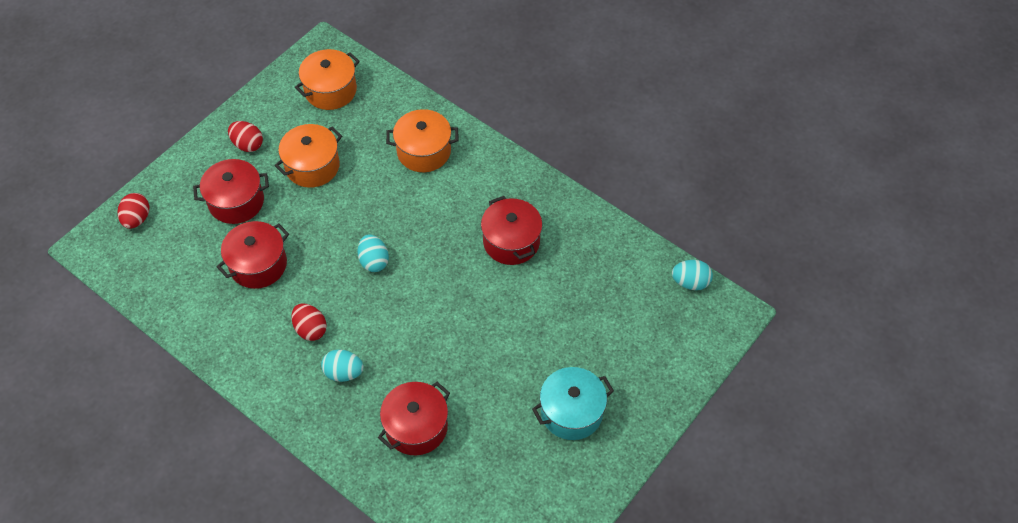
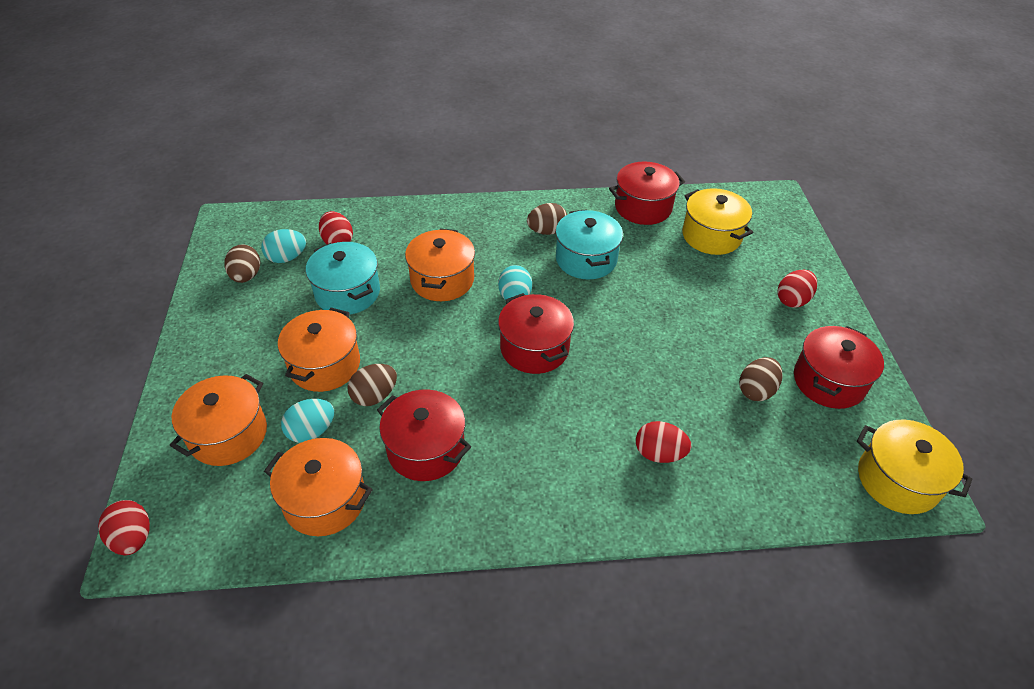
brown egg: 0 -> 4
orange pot: 3 -> 4
red egg: 3 -> 4
turquoise pot: 1 -> 2
yellow pot: 0 -> 2

